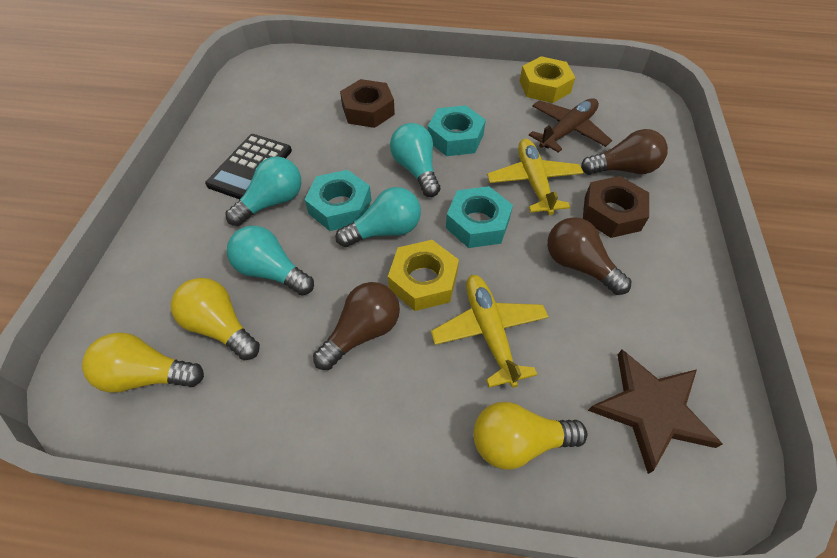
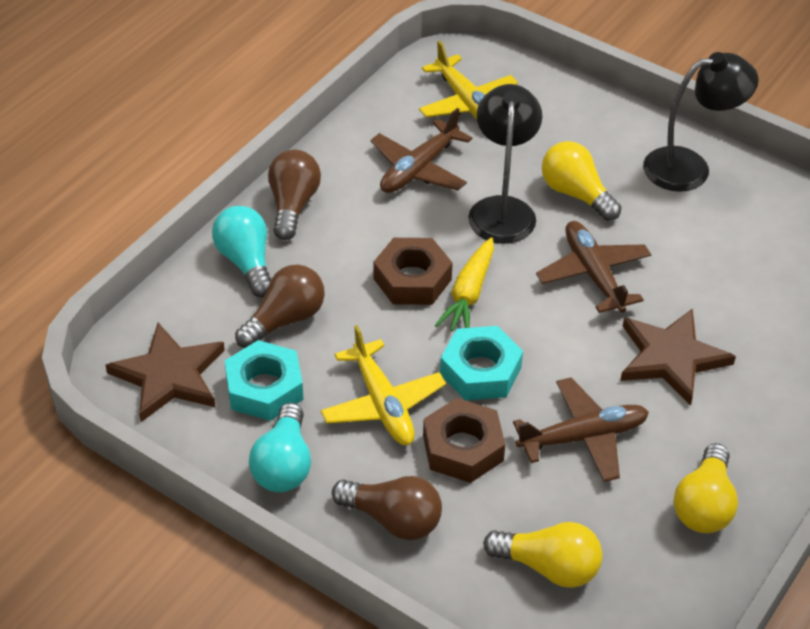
black calculator: 1 -> 0
black lamp: 0 -> 2
brown plane: 1 -> 3
brown star: 1 -> 2
turquoise light bulb: 4 -> 2
turquoise nut: 3 -> 2
yellow carrot: 0 -> 1
yellow nut: 2 -> 0

